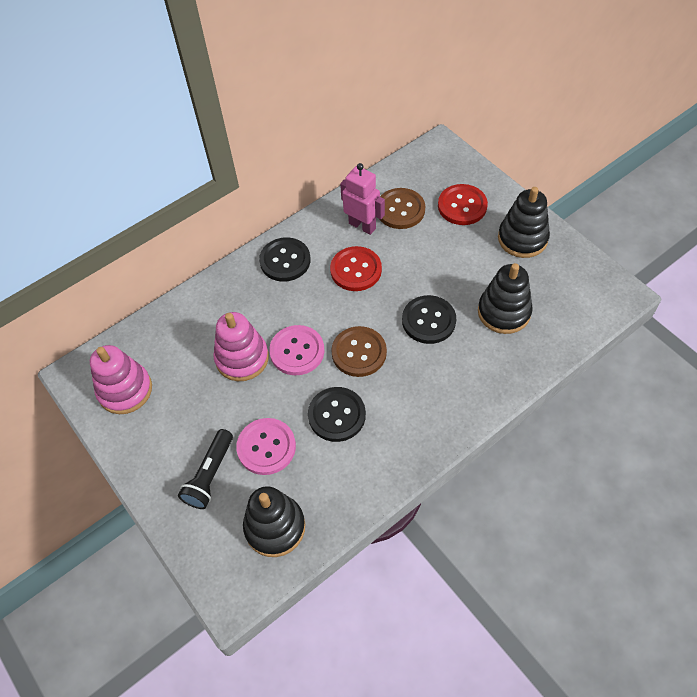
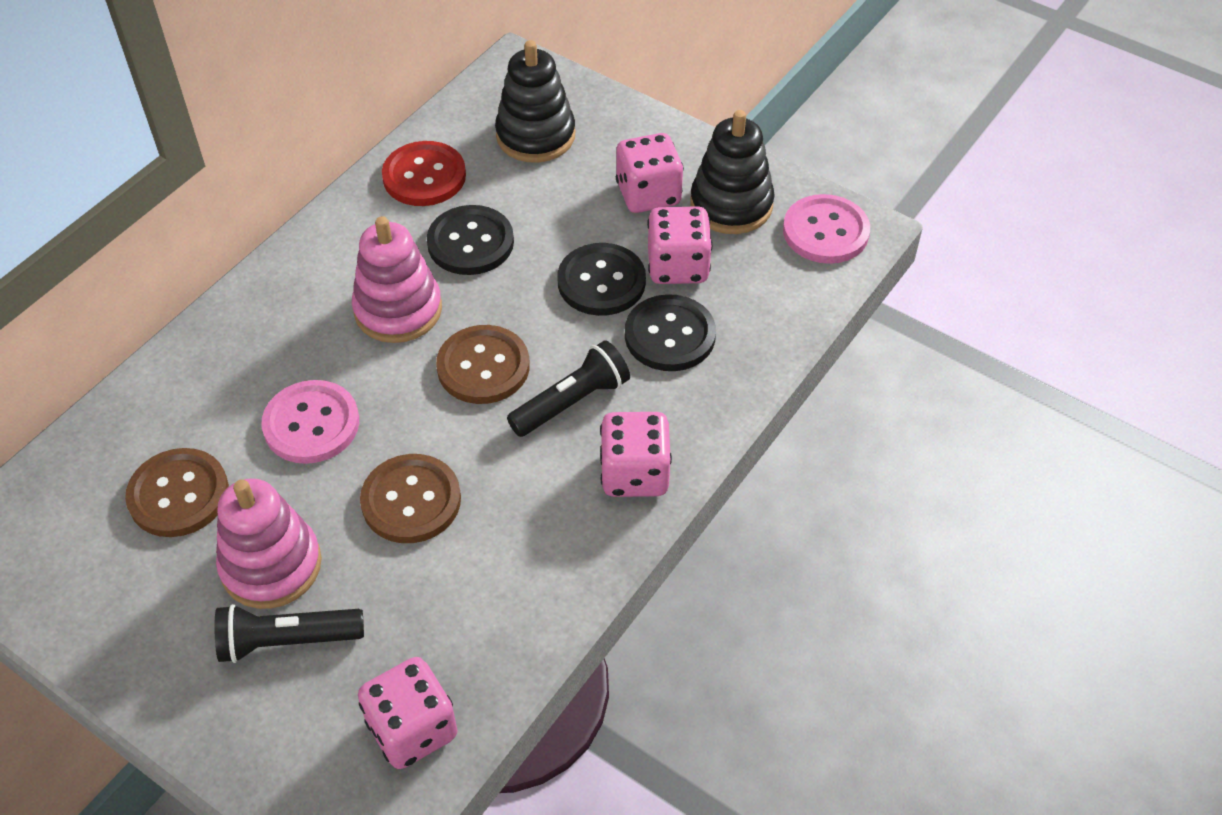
black flashlight: 1 -> 2
black stacking toy: 3 -> 2
brown button: 2 -> 3
pink dice: 0 -> 4
pink robot: 1 -> 0
red button: 2 -> 1

